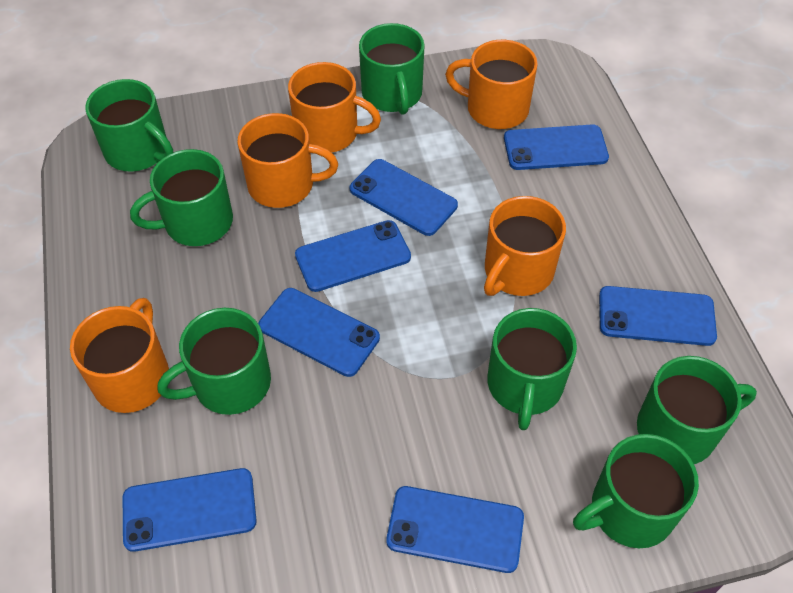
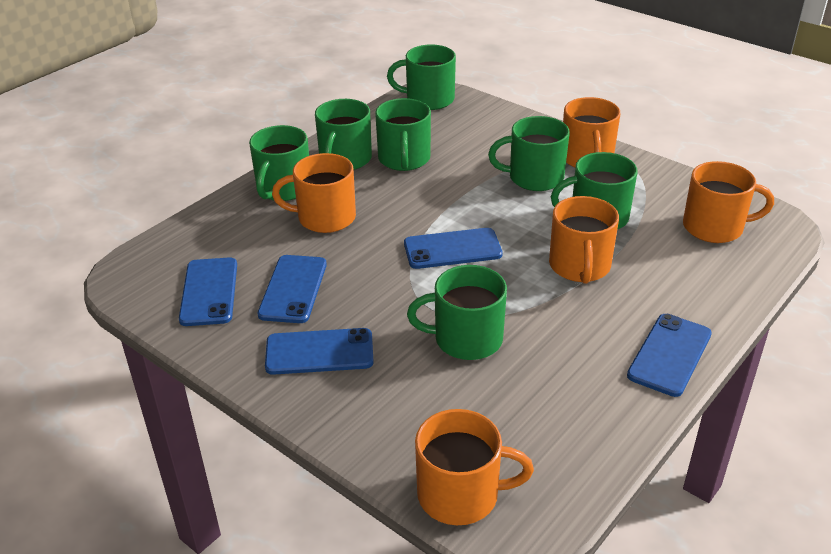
blue phone: 7 -> 5

